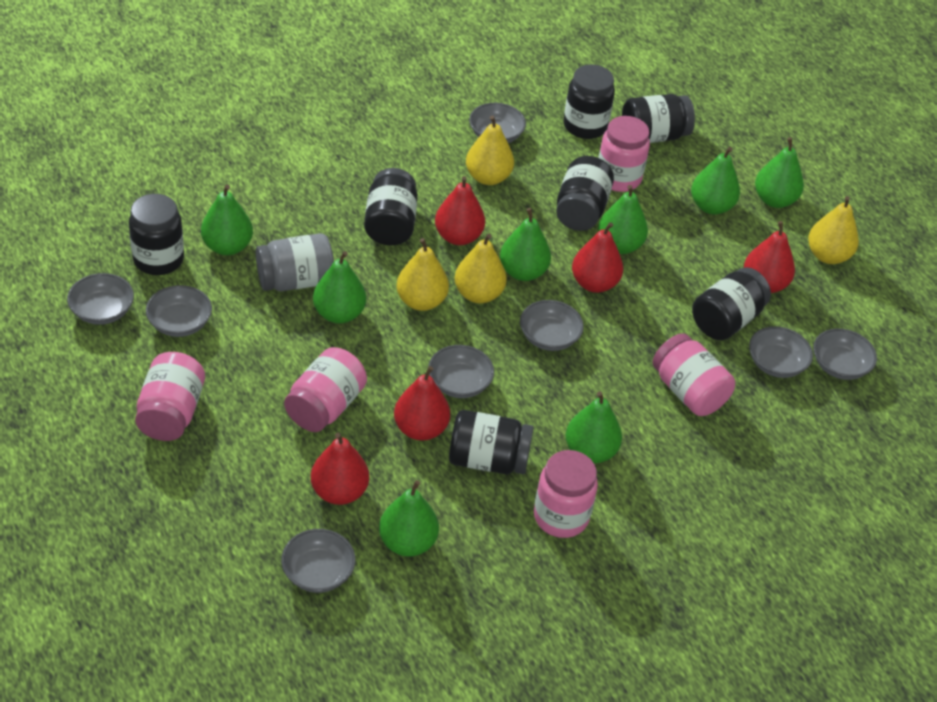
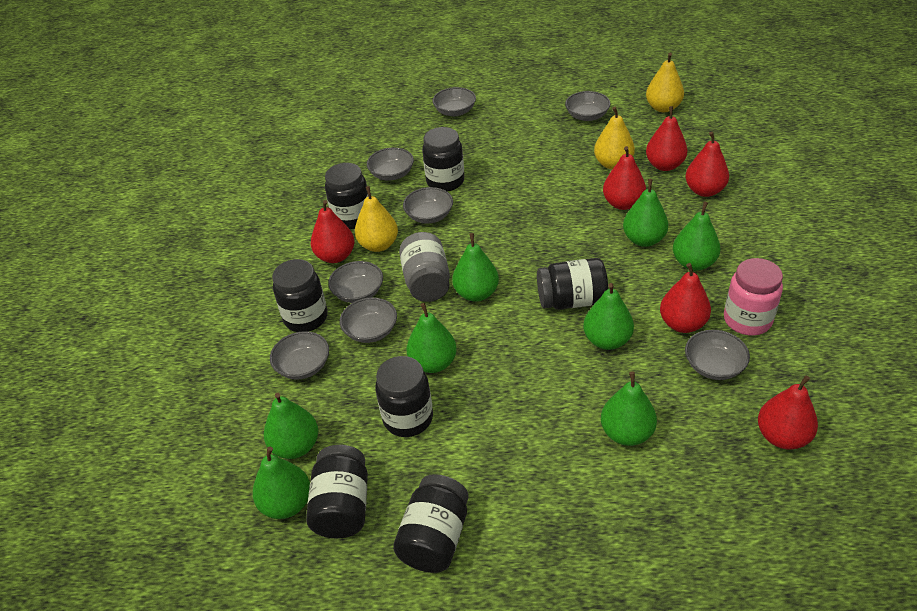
pink jar: 5 -> 1
red pear: 5 -> 6
yellow pear: 4 -> 3

